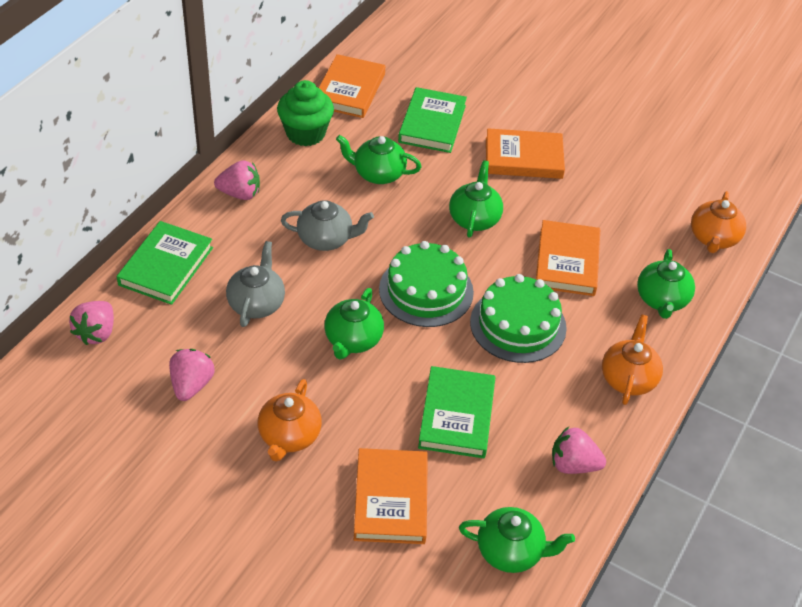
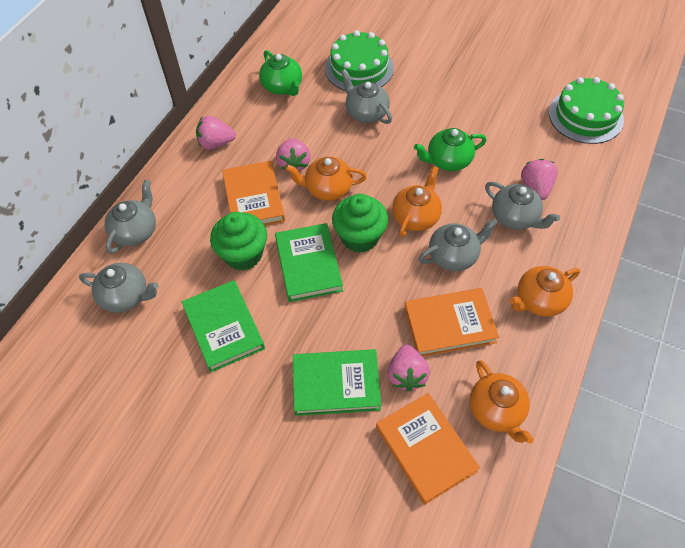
green cupcake: 1 -> 2
green teapot: 5 -> 2
grey teapot: 2 -> 5
orange book: 4 -> 3
orange teapot: 3 -> 4

